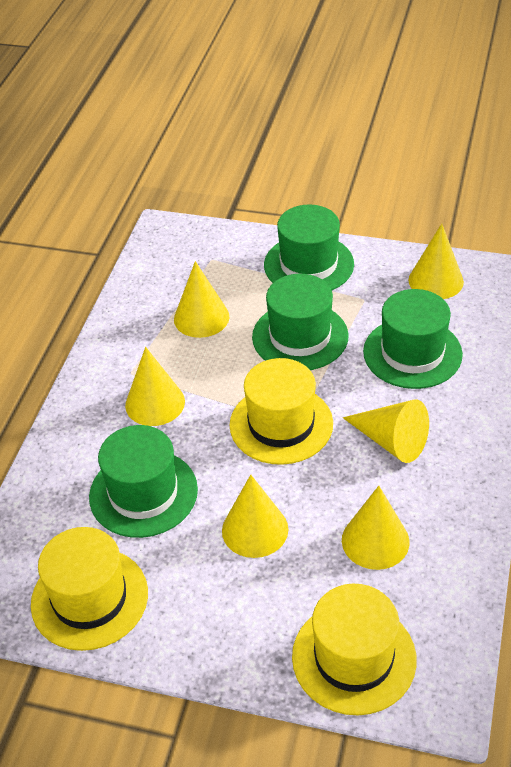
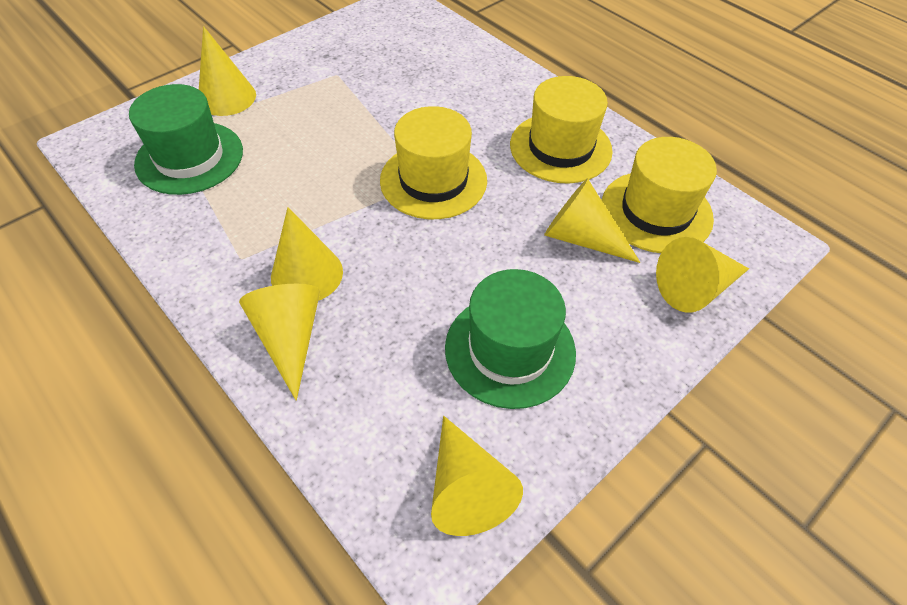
green hat: 4 -> 2

